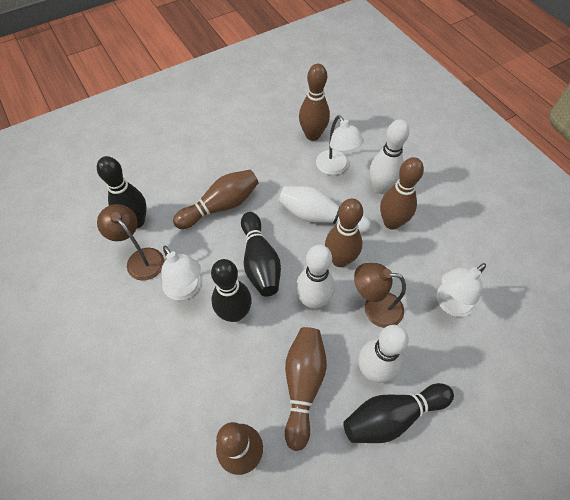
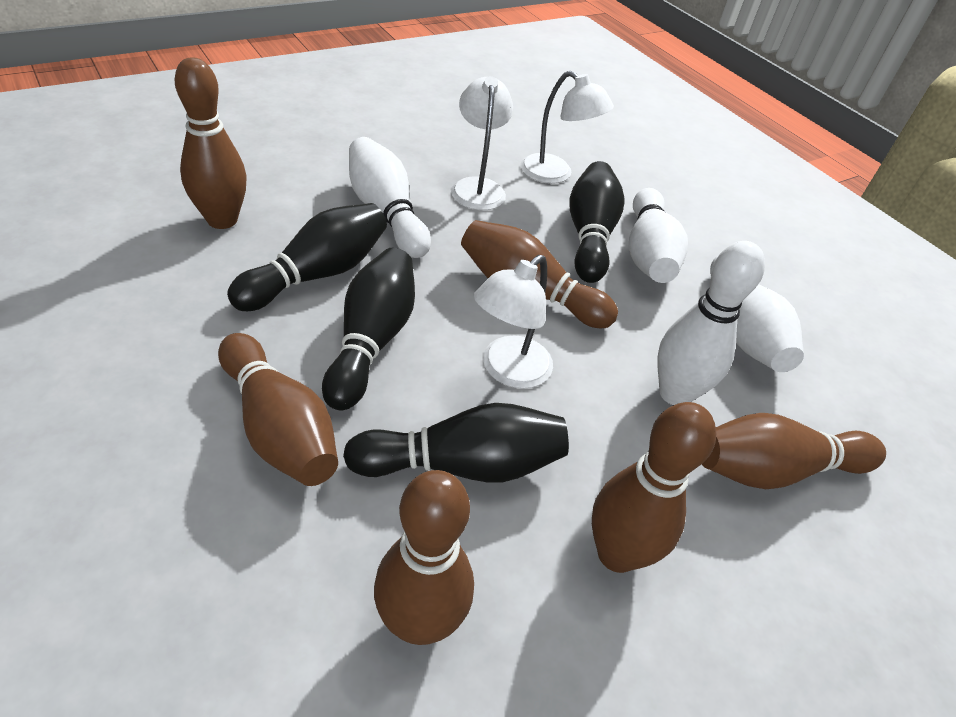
brown lamp: 2 -> 0

